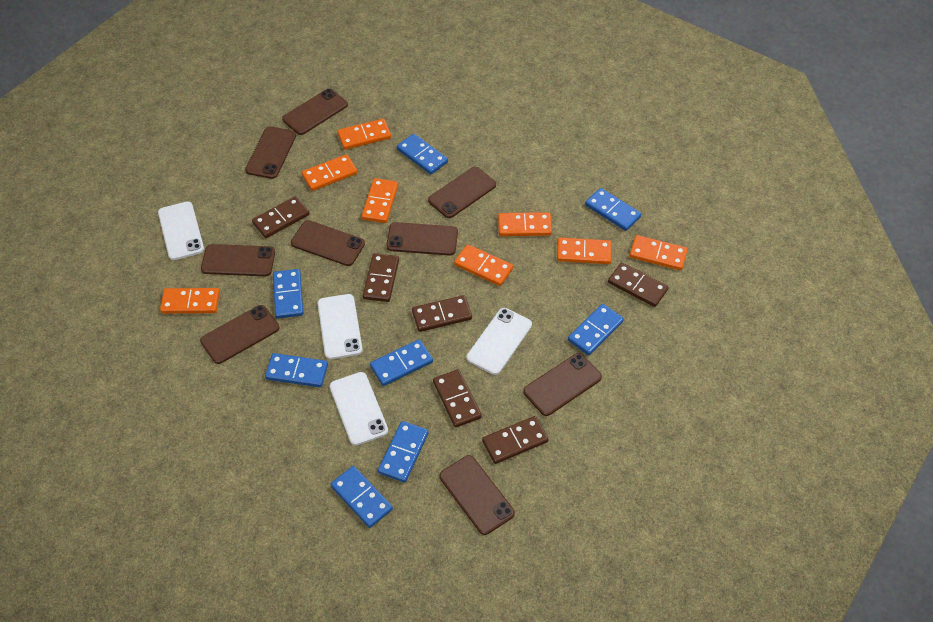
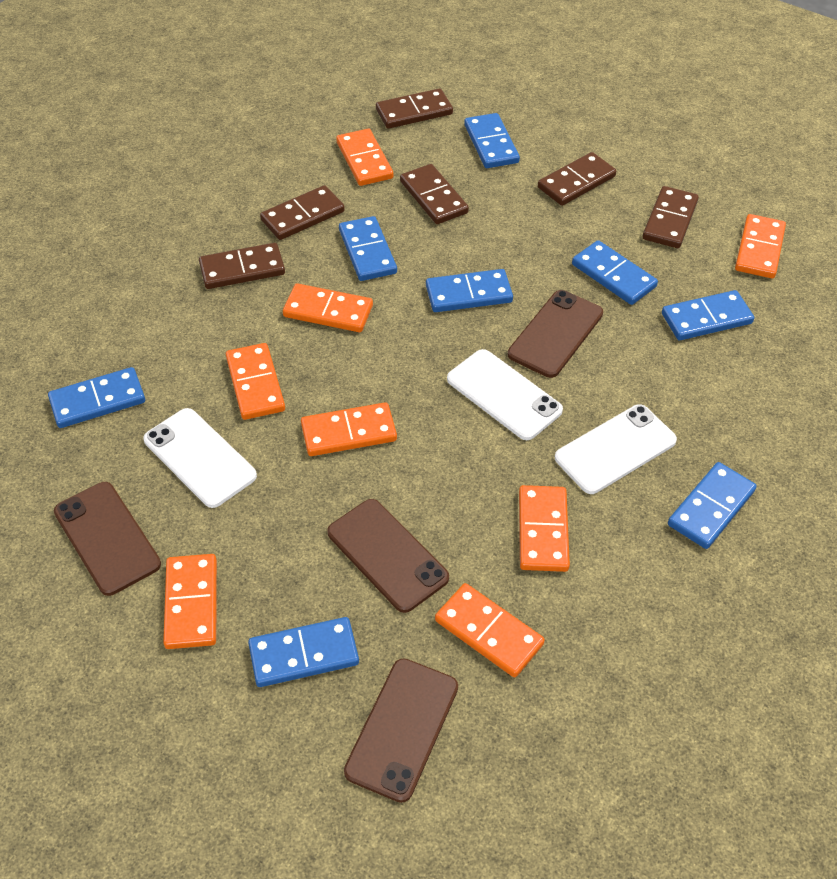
brown phone: 9 -> 4
white phone: 4 -> 3

